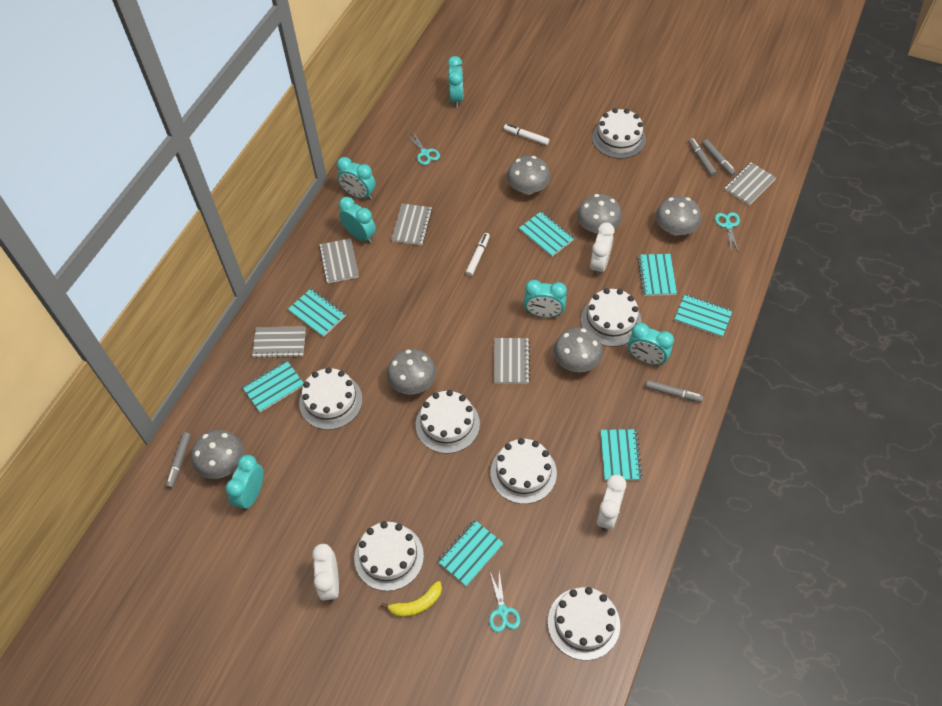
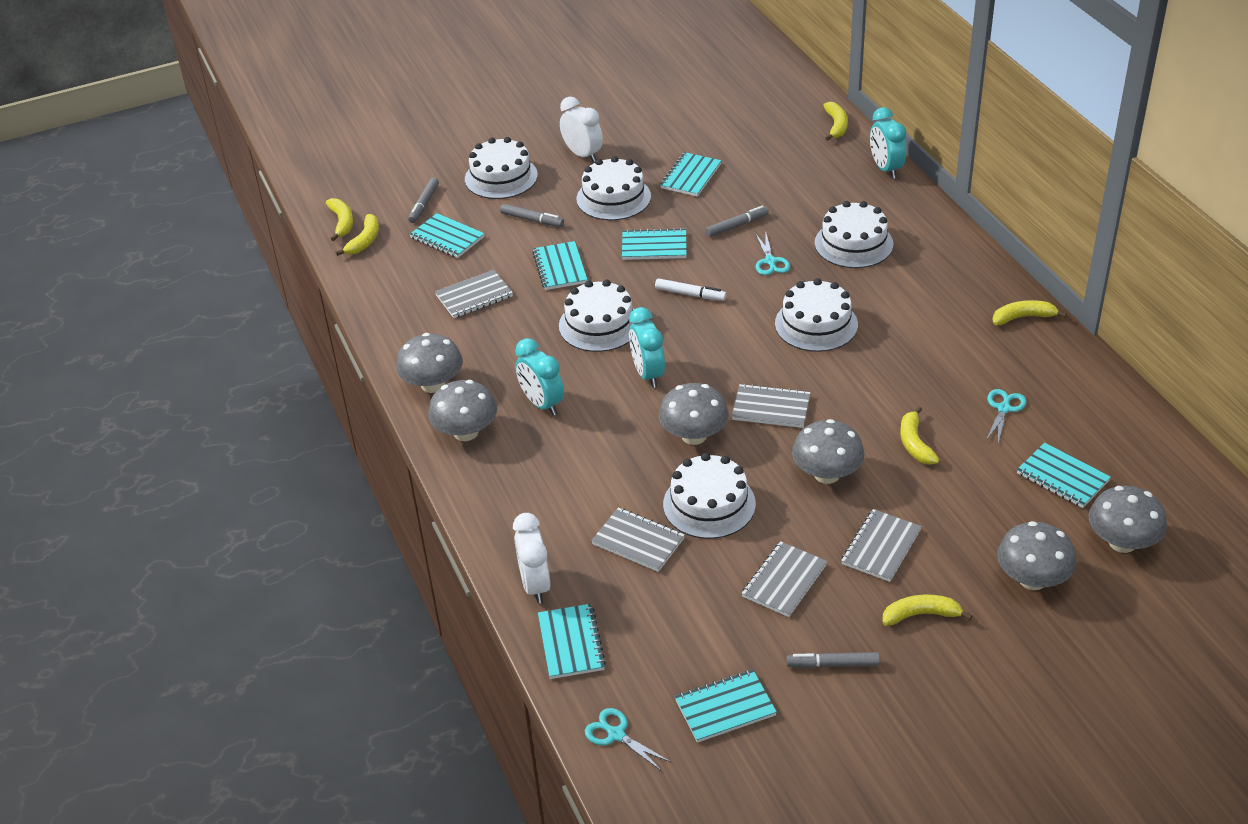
turquoise clock: 6 -> 3
white cake: 7 -> 6
white clock: 3 -> 2
white marker: 2 -> 1
yellow banana: 1 -> 6

